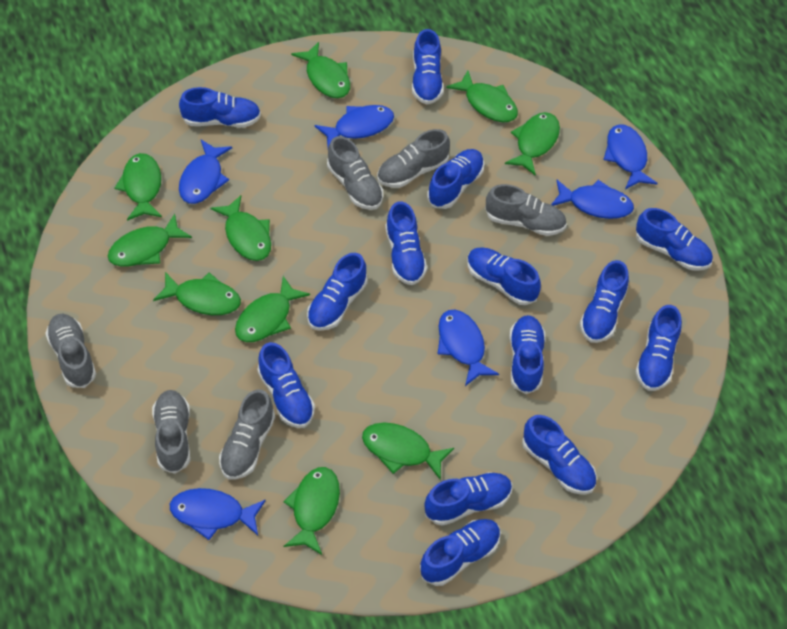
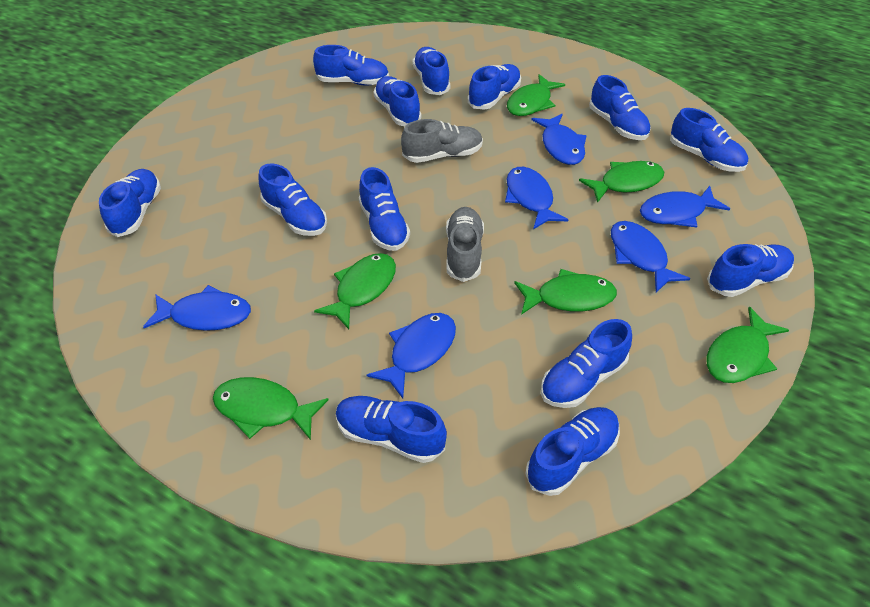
blue shoe: 14 -> 13
green fish: 10 -> 6
grey shoe: 6 -> 2

